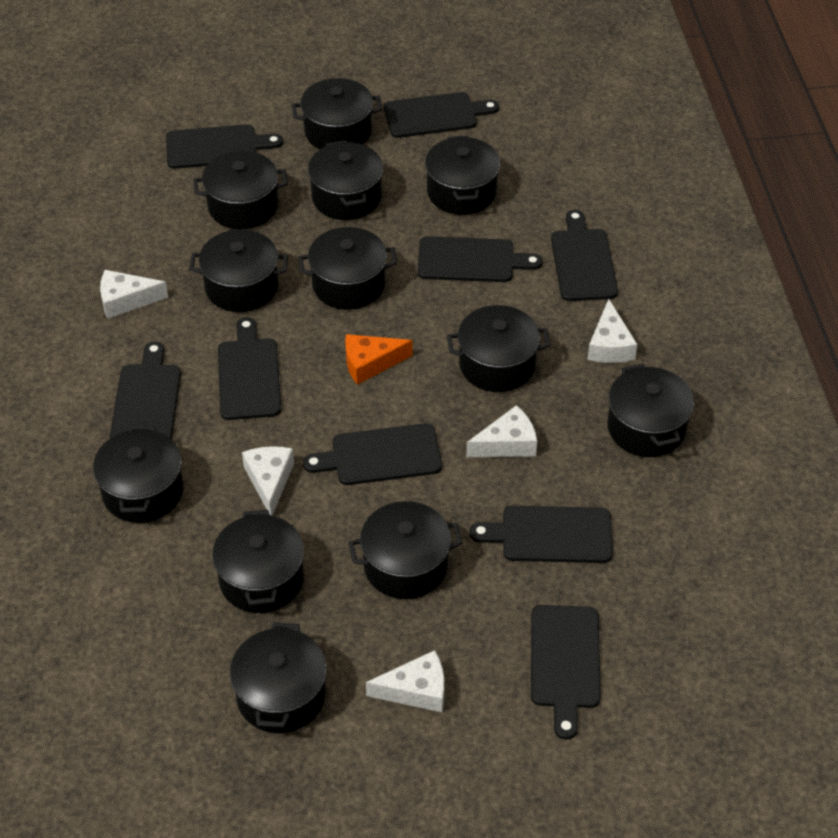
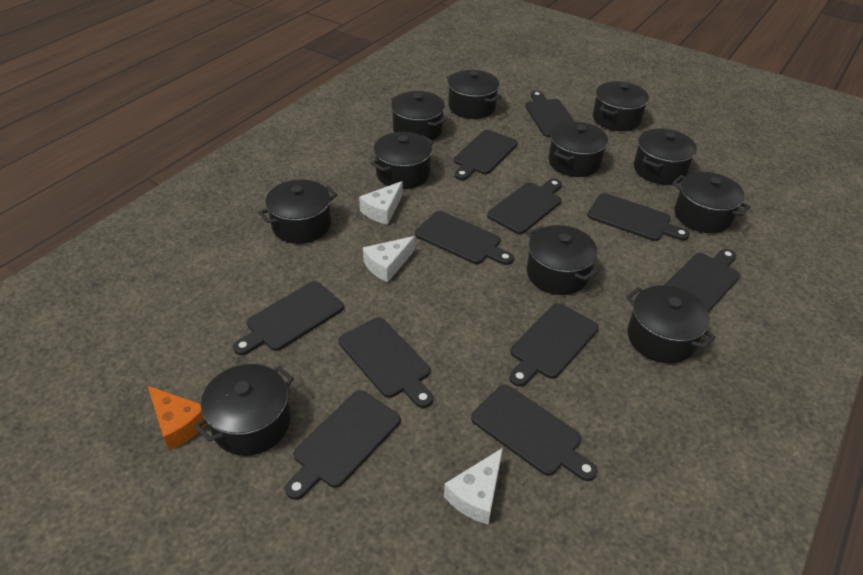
black cutting board: 9 -> 11
black pot: 12 -> 11
white cheese: 5 -> 3

